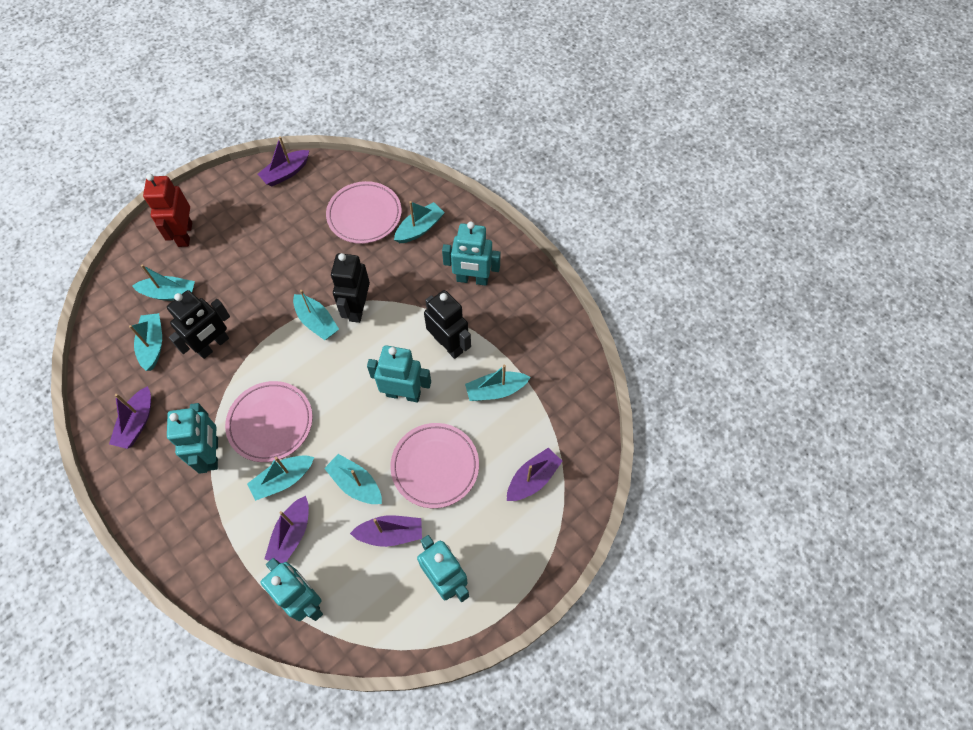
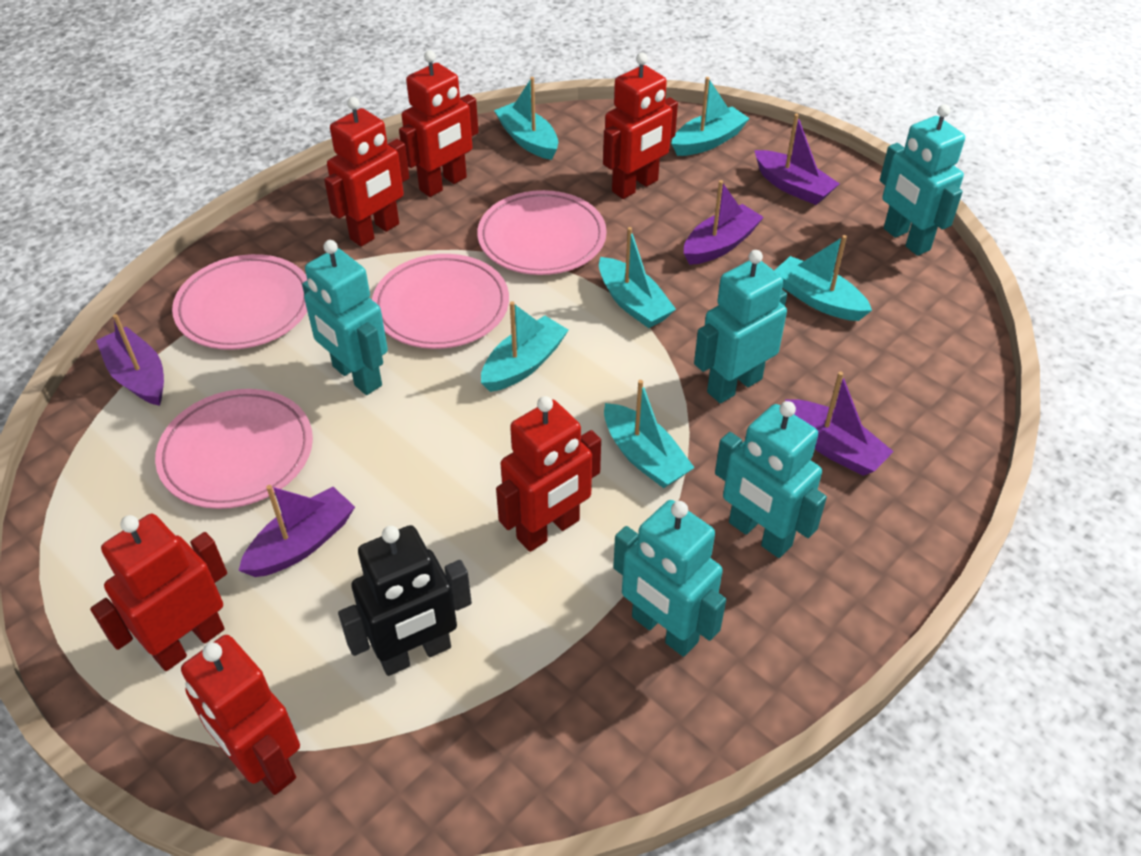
black robot: 3 -> 1
pink plate: 3 -> 4
red robot: 1 -> 6
turquoise boat: 7 -> 6

